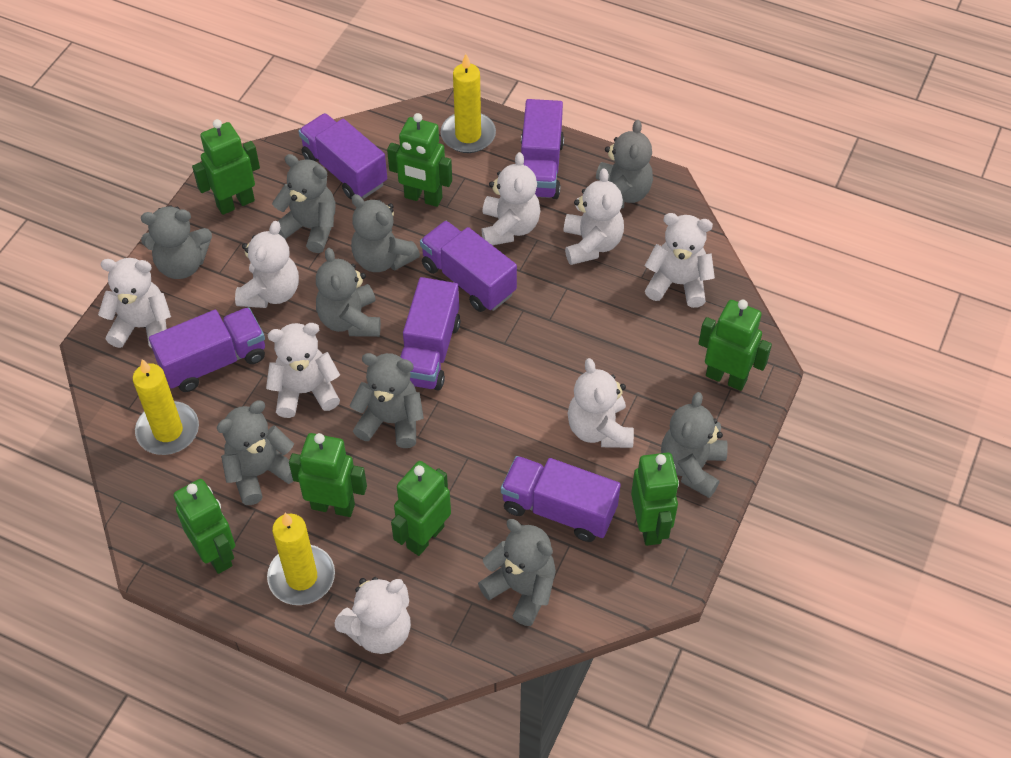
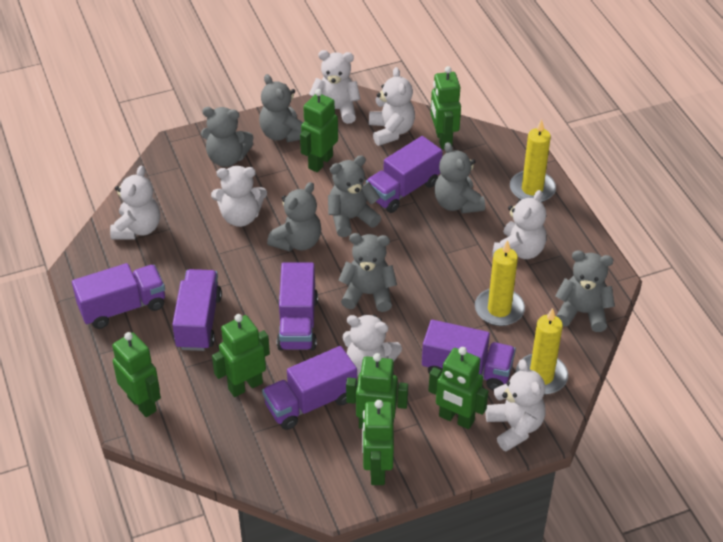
grey teddy bear: 9 -> 7
white teddy bear: 8 -> 7

